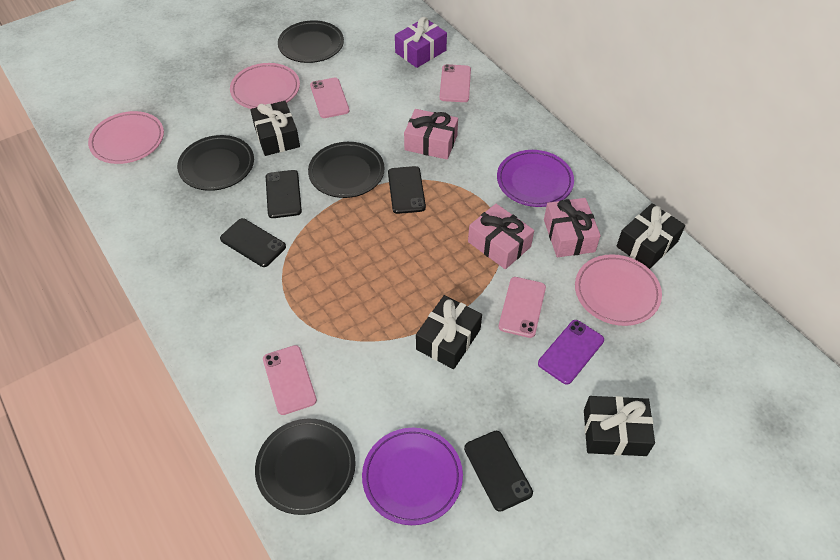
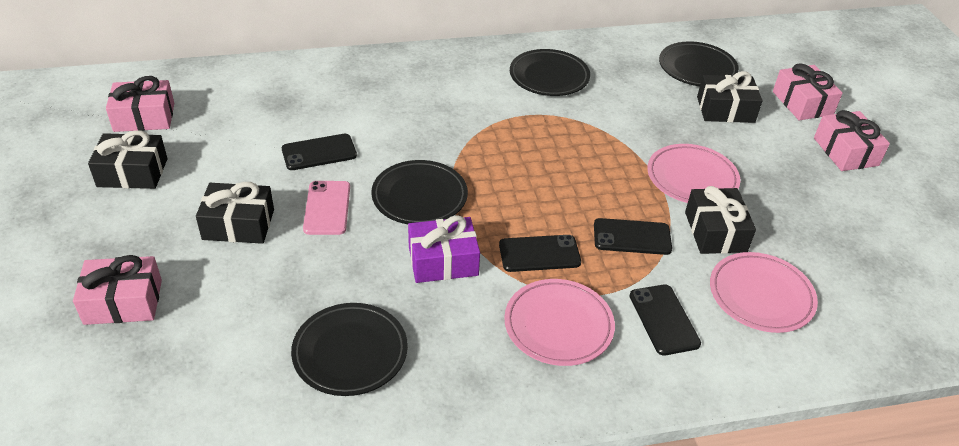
pink gift: 3 -> 4
pink phone: 4 -> 1
purple phone: 1 -> 0
purple plate: 2 -> 0

